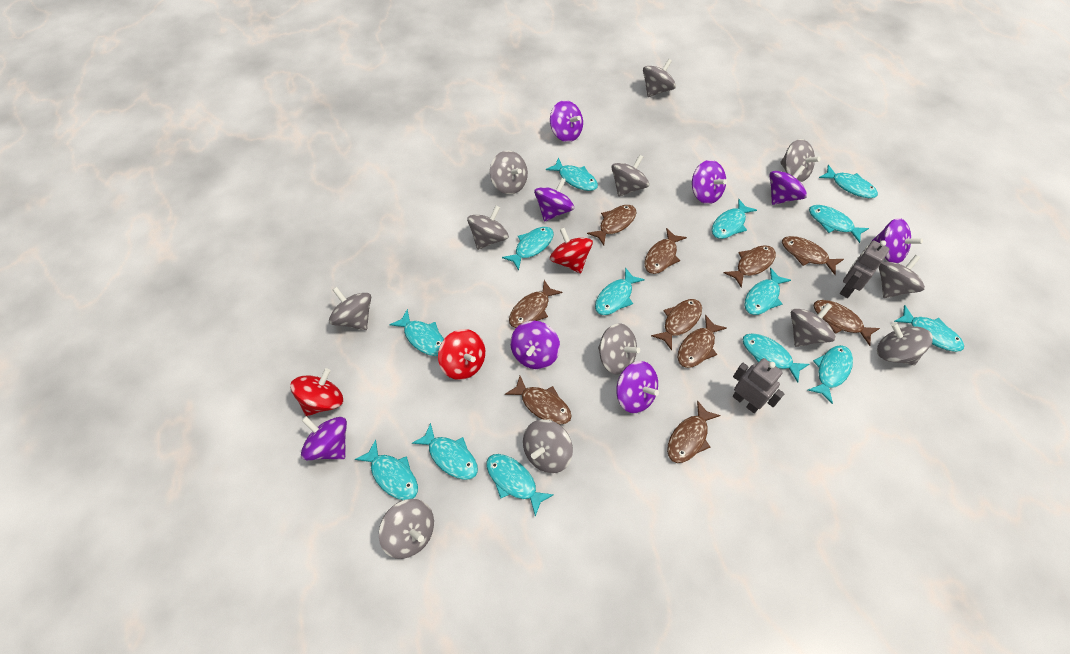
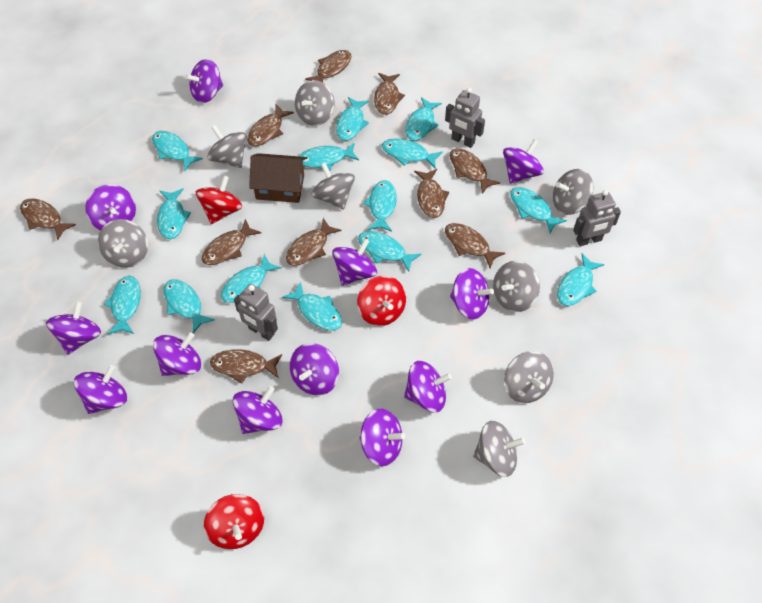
brown house: 0 -> 1
grey robot: 2 -> 3
grey spinning top: 12 -> 8
purple spinning top: 8 -> 12

